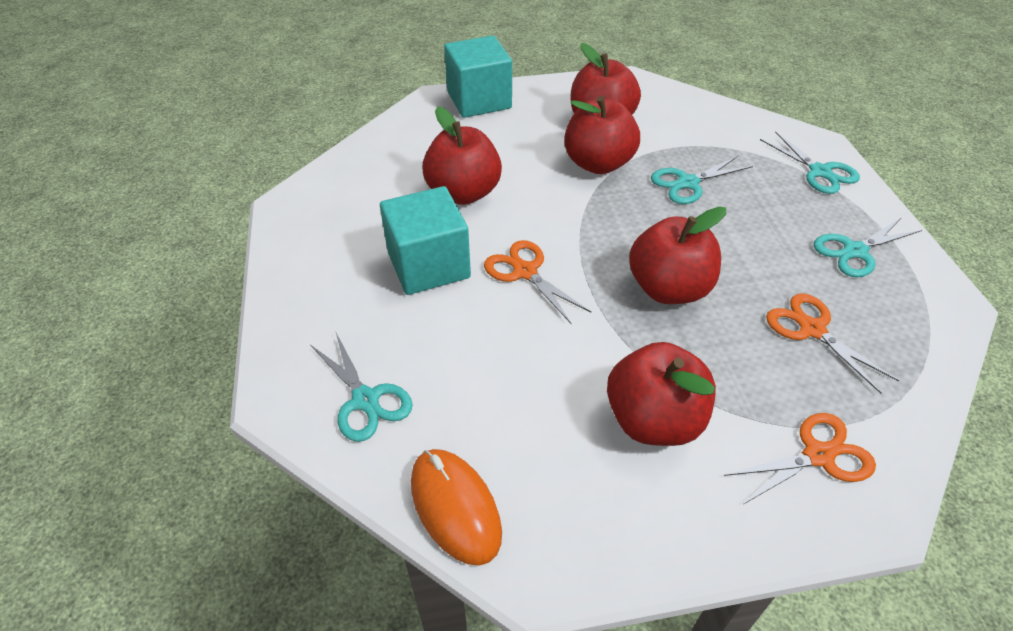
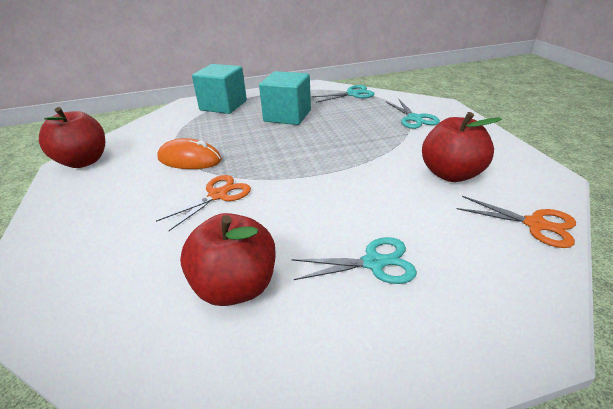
orange scissors: 3 -> 2
red apple: 5 -> 3
turquoise scissors: 4 -> 3

